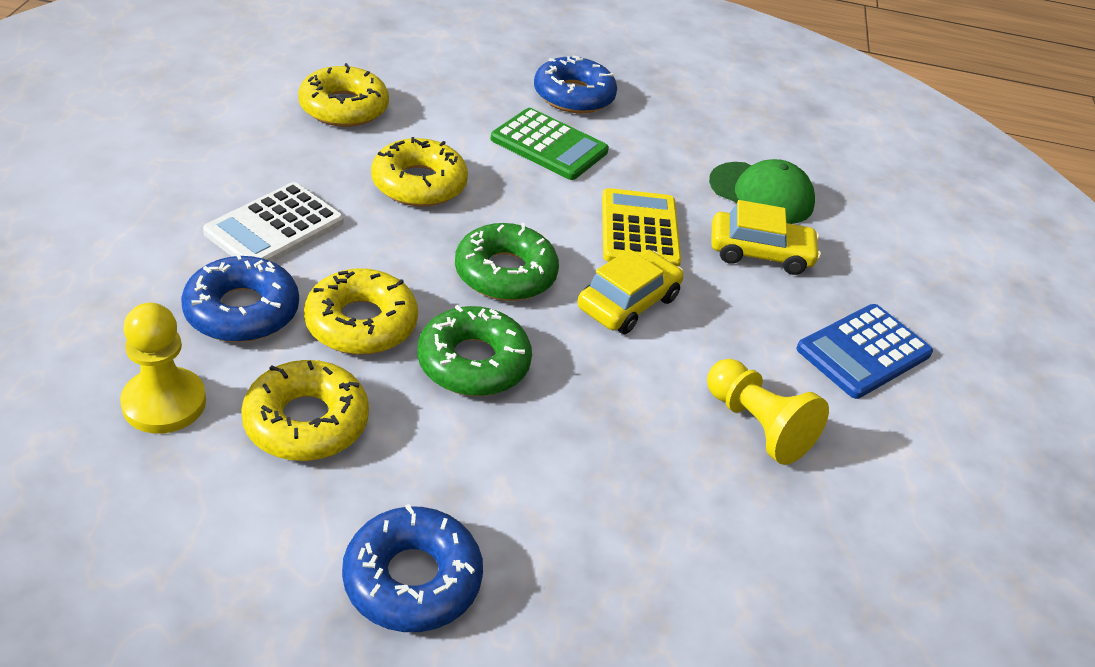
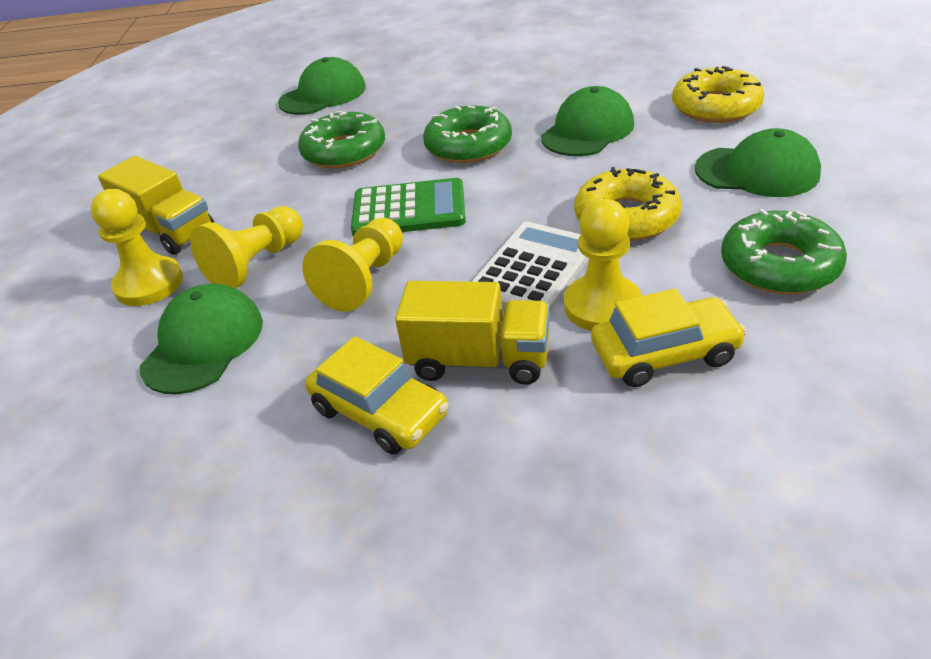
blue calculator: 1 -> 0
blue donut: 3 -> 0
green cap: 1 -> 4
green donut: 2 -> 3
yellow calculator: 1 -> 0
yellow donut: 4 -> 2
yellow pawn: 2 -> 4
yellow truck: 0 -> 2

